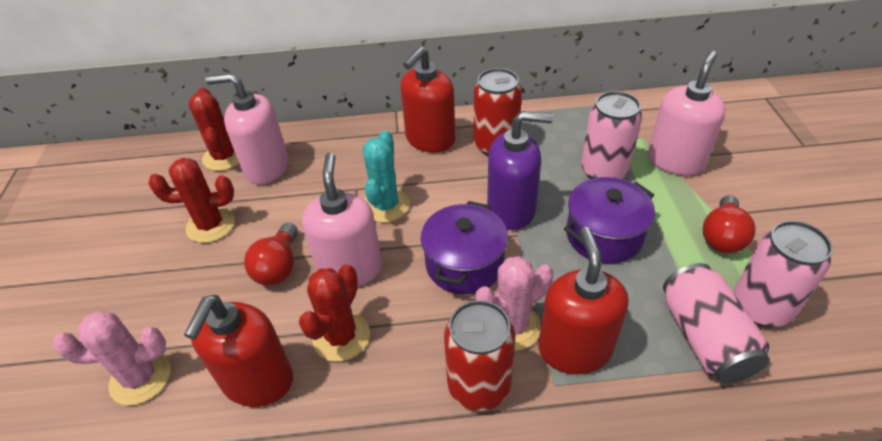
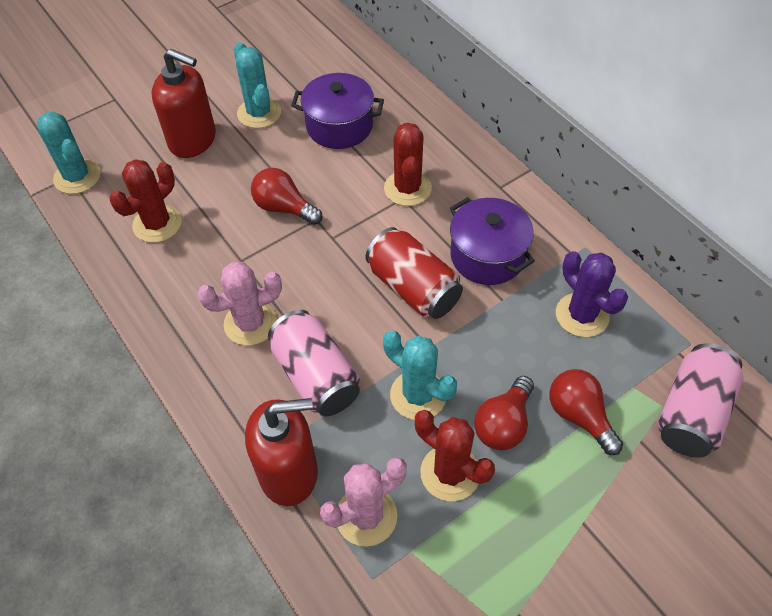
pink can: 3 -> 2
pink soap dispenser: 3 -> 0
purple cactus: 0 -> 1
purple soap dispenser: 1 -> 0
red can: 2 -> 1
red light bulb: 2 -> 3
red soap dispenser: 3 -> 2
turquoise cactus: 1 -> 3

